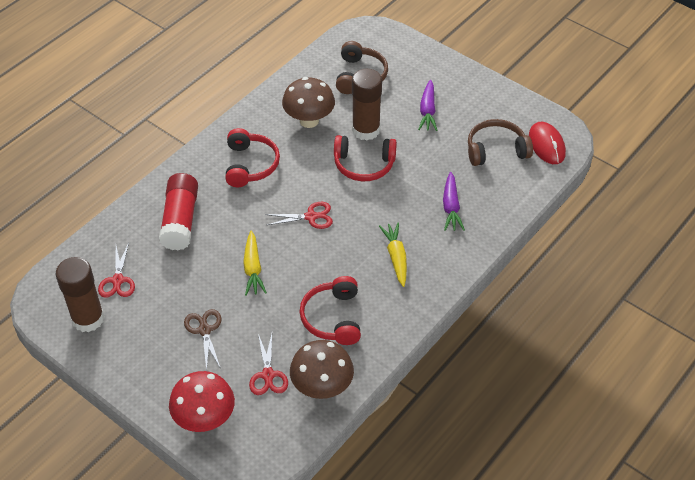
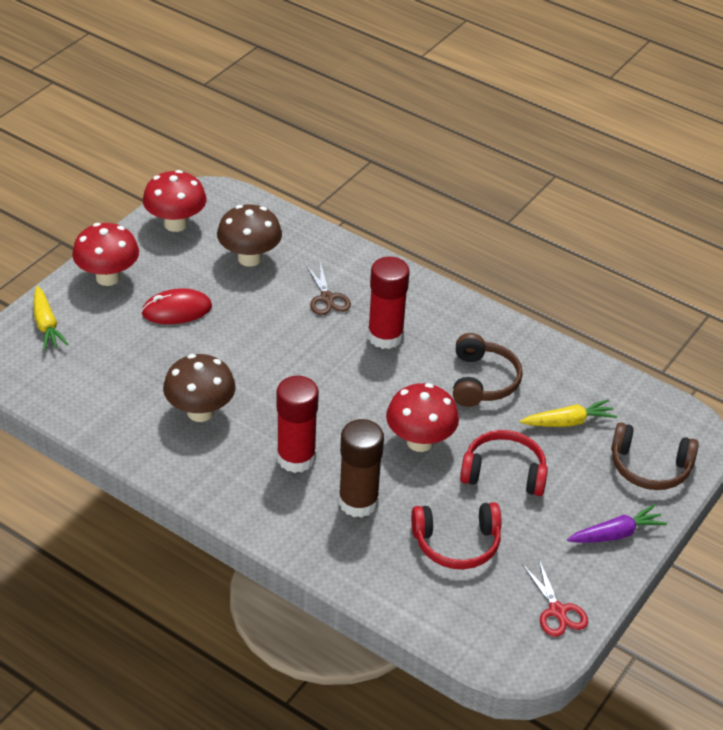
brown glue stick: 2 -> 1
purple carrot: 2 -> 1
red glue stick: 1 -> 2
red headphones: 3 -> 2
red mushroom: 1 -> 3
red scissors: 3 -> 1

